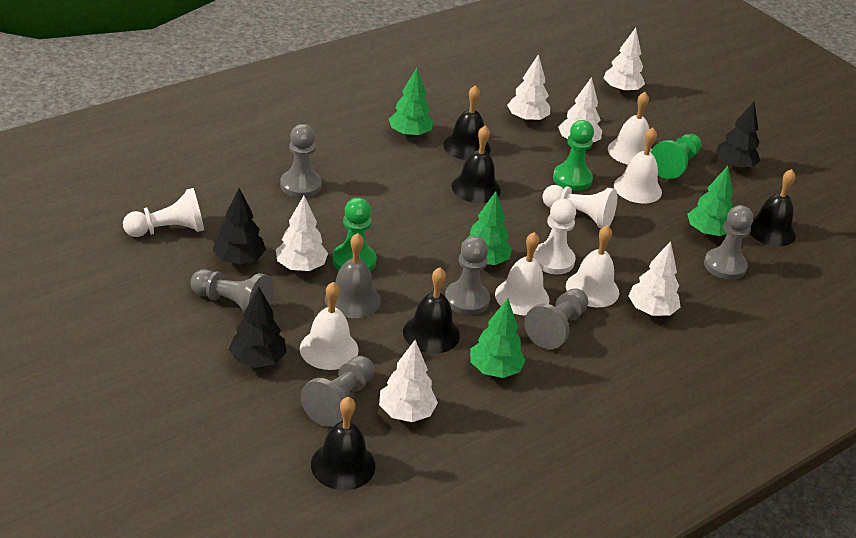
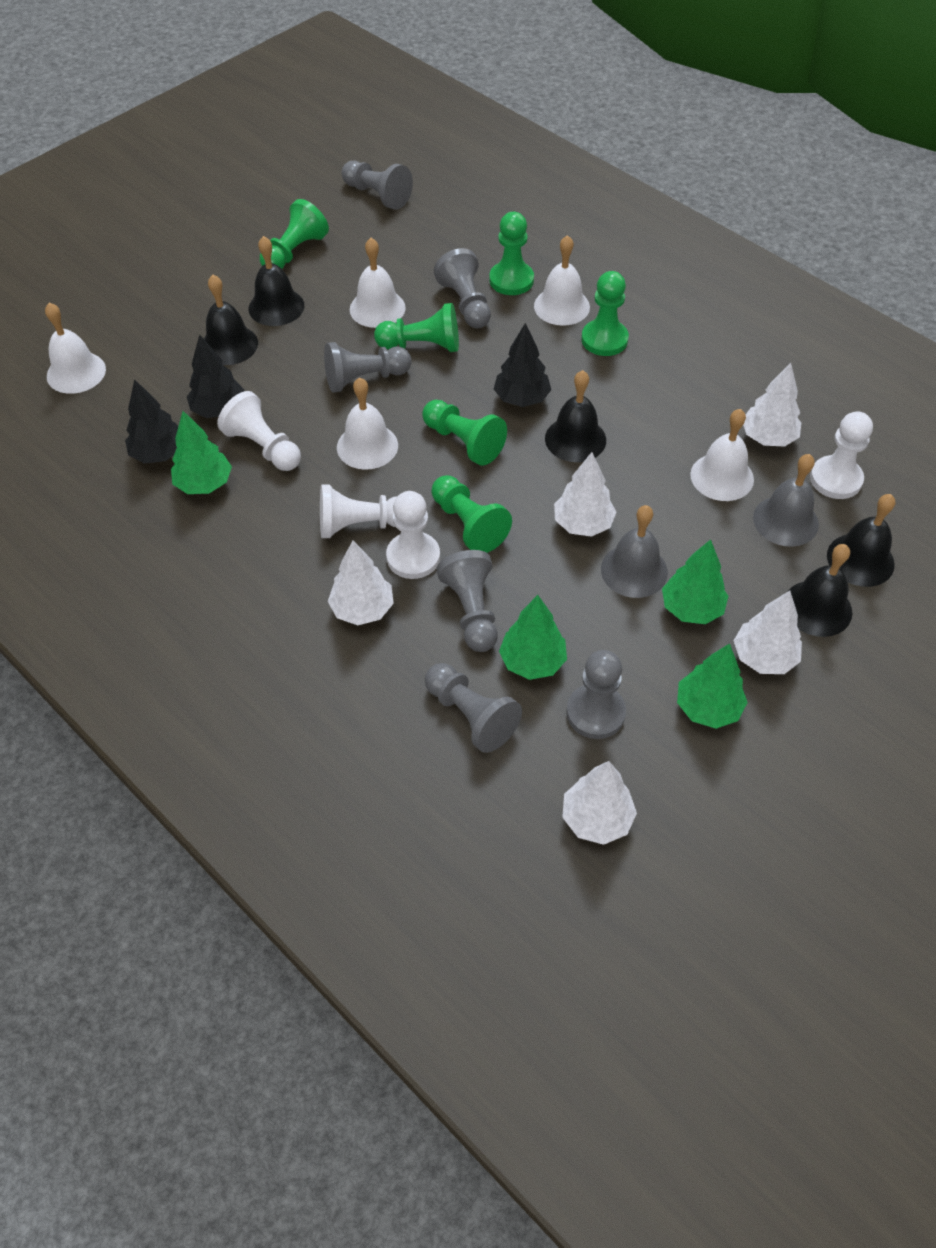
green pawn: 3 -> 6
grey bell: 1 -> 2
white pawn: 3 -> 4
white tree: 6 -> 5

